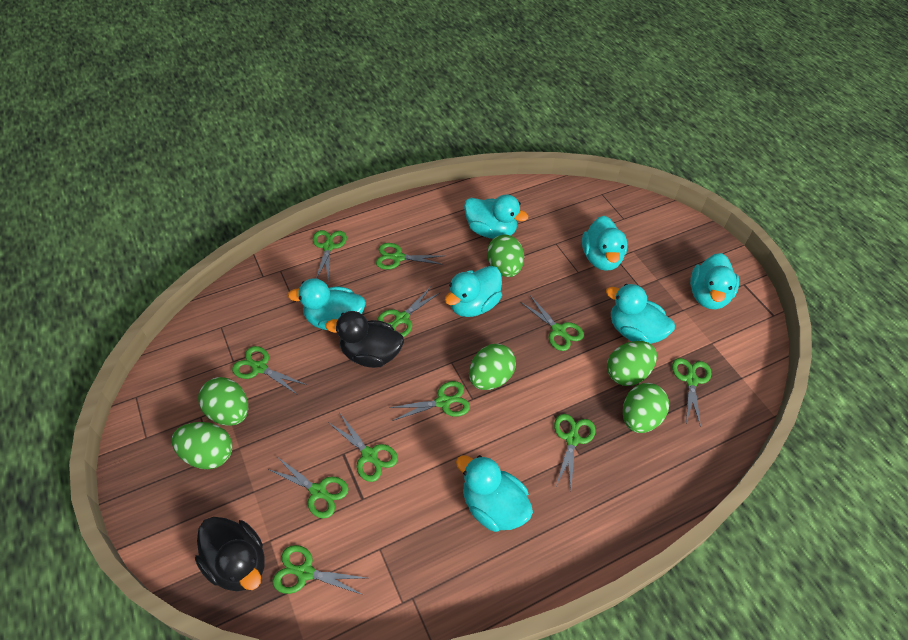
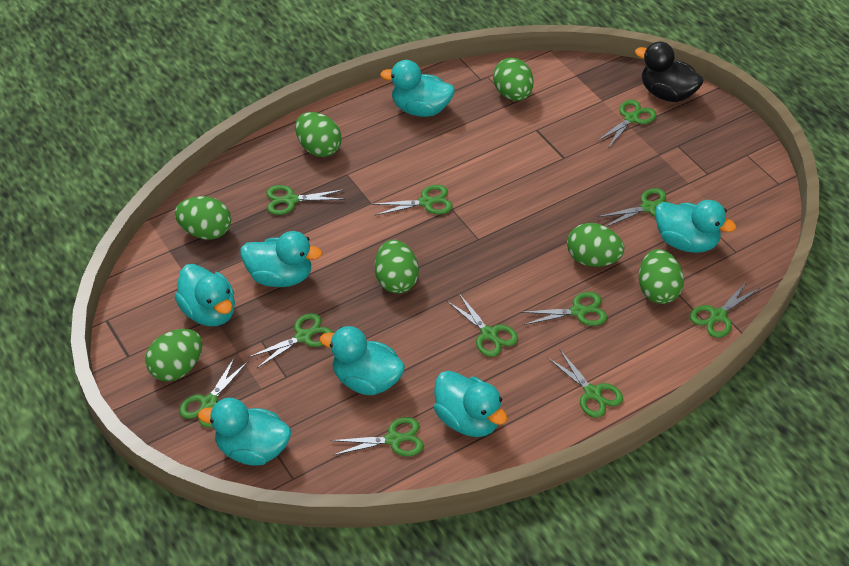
black duck: 2 -> 1
green egg: 6 -> 7

